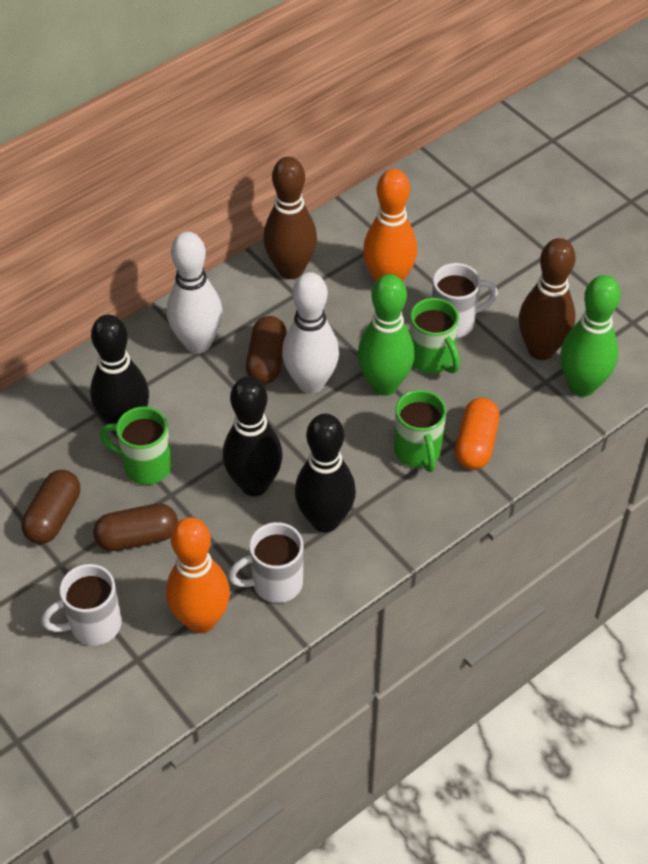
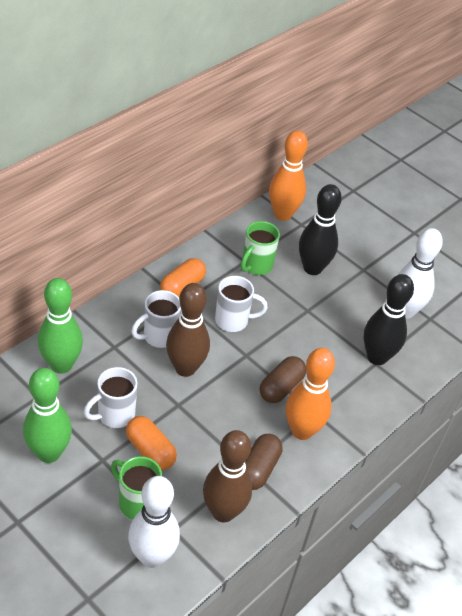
black bowling pin: 3 -> 2
brown capsule: 3 -> 2
green mug: 3 -> 2
orange capsule: 1 -> 2

